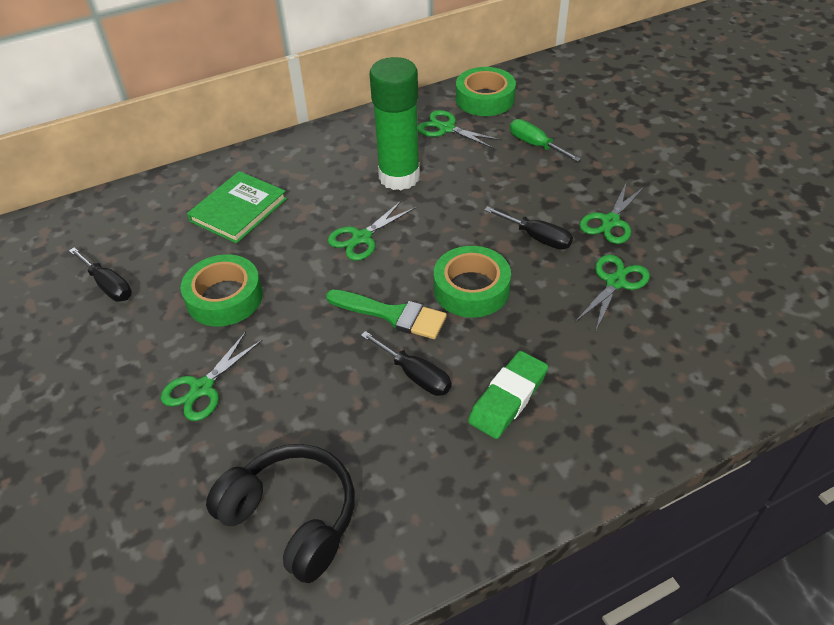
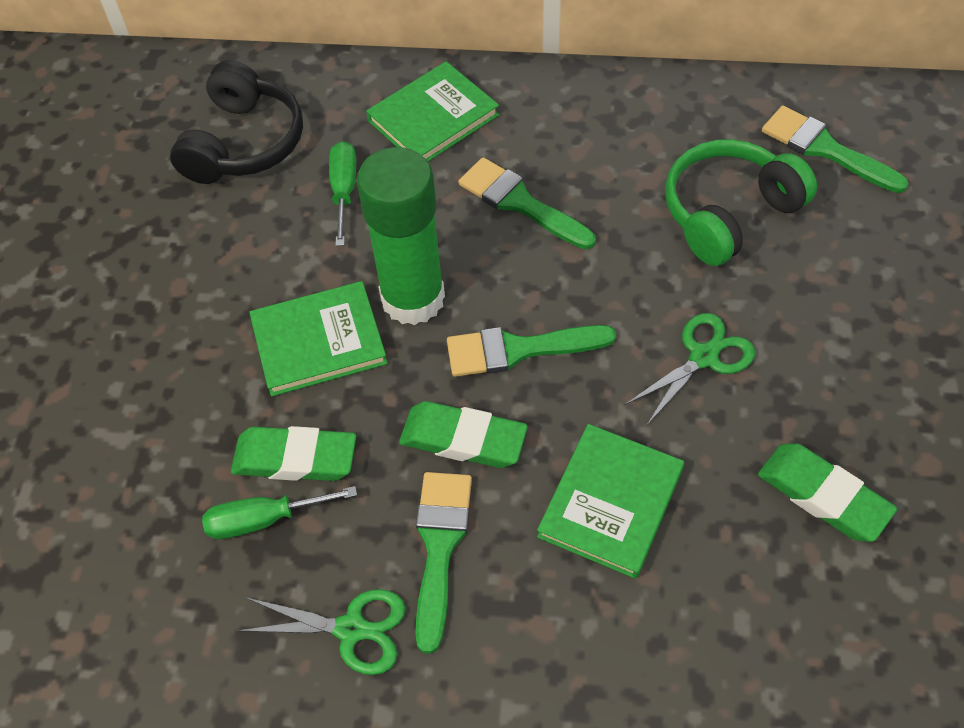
black screwdriver: 3 -> 0
green book: 1 -> 3
green brush: 1 -> 4
green eraser: 1 -> 3
green headphones: 0 -> 1
green scissors: 5 -> 2
green screwdriver: 1 -> 2
green tape: 3 -> 0

